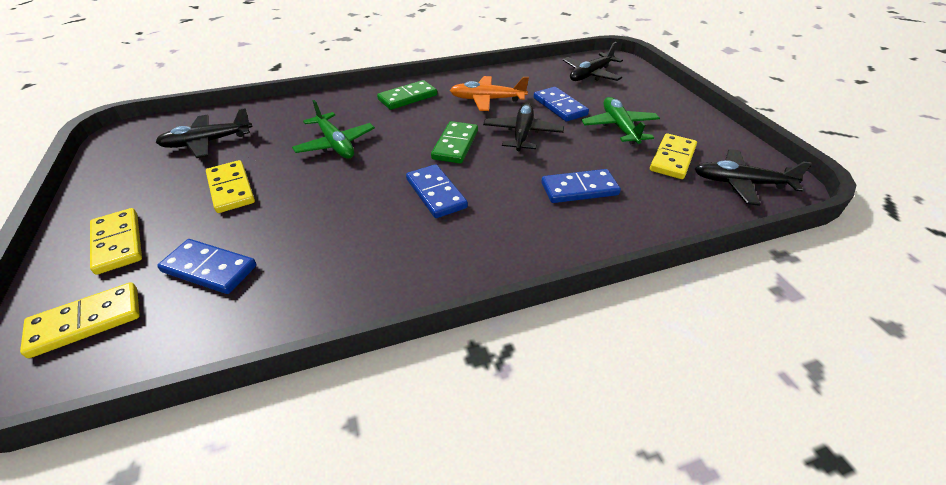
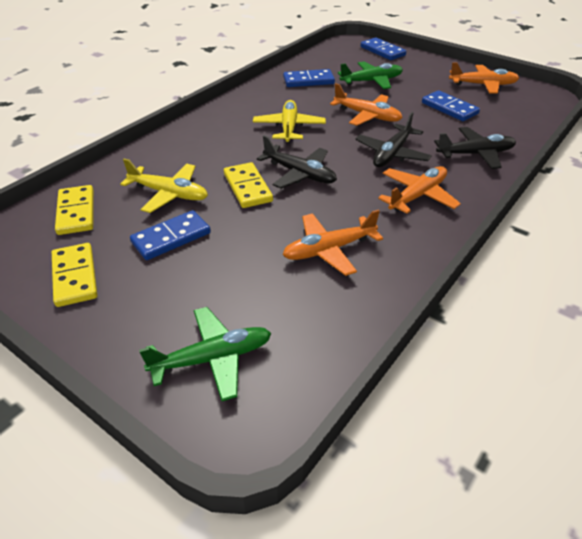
black plane: 4 -> 3
green domino: 2 -> 0
orange plane: 1 -> 4
yellow domino: 4 -> 3
yellow plane: 0 -> 2

